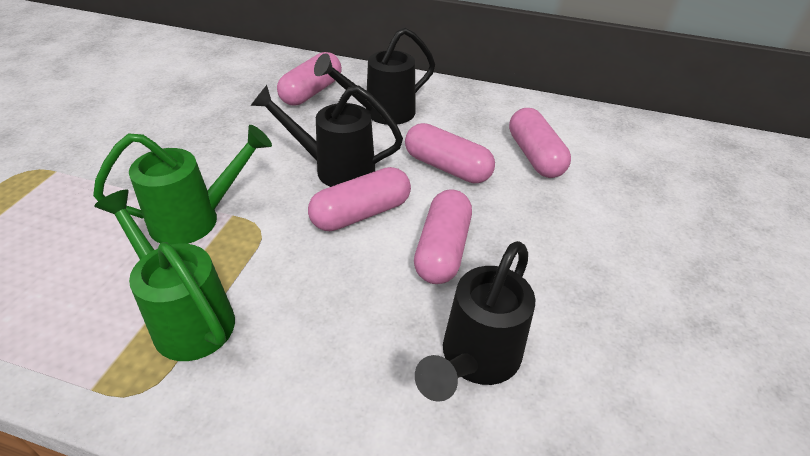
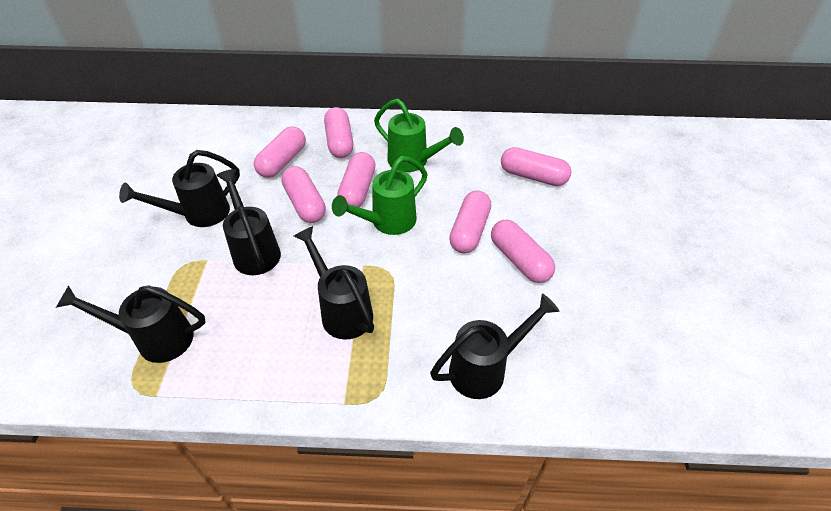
black watering can: 3 -> 5
pink capsule: 5 -> 7

